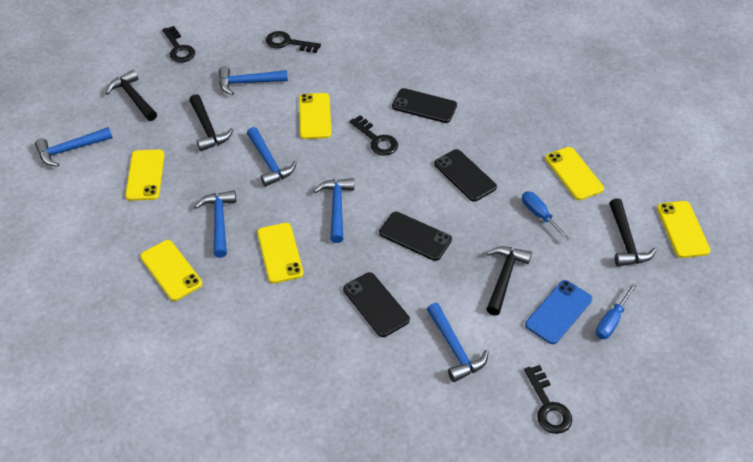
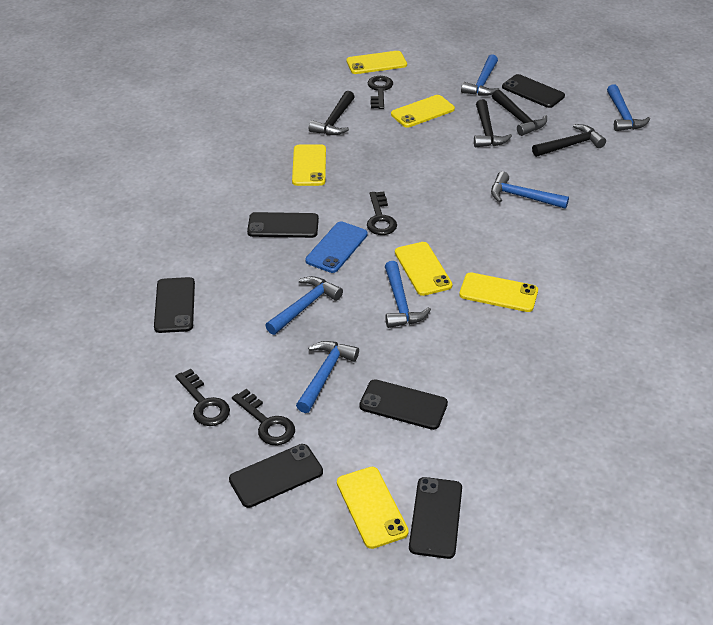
black phone: 4 -> 6
blue screwdriver: 2 -> 0

